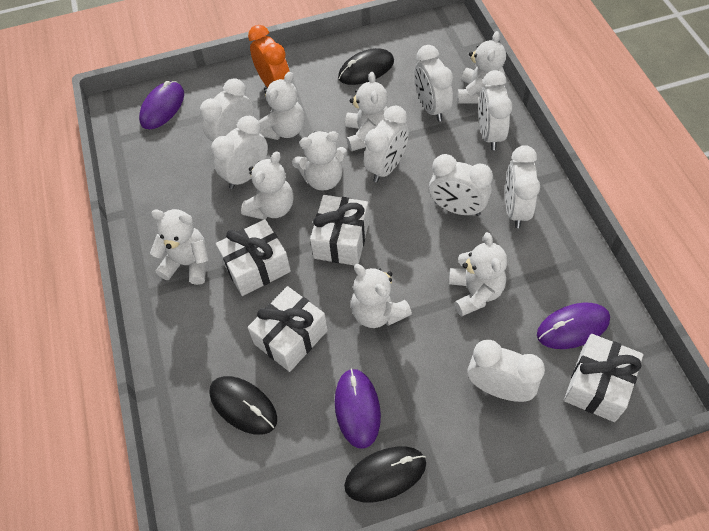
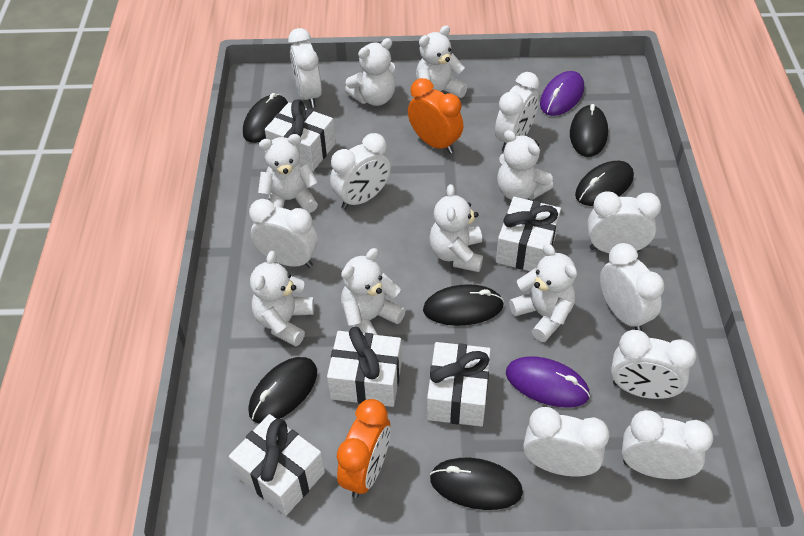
black mouse: 3 -> 6
orange clock: 1 -> 2
purple mouse: 3 -> 2
white clock: 8 -> 9
white gift: 4 -> 5

